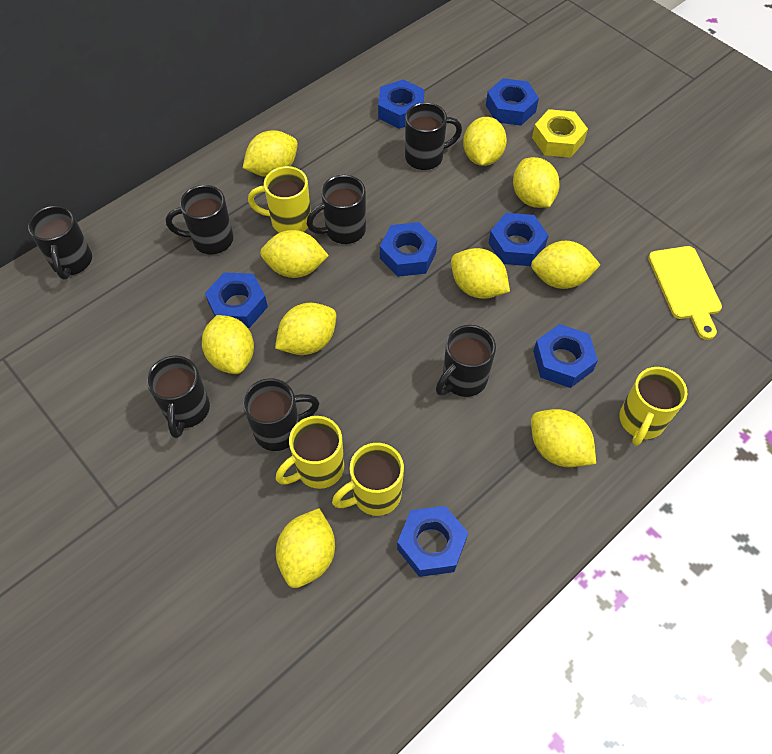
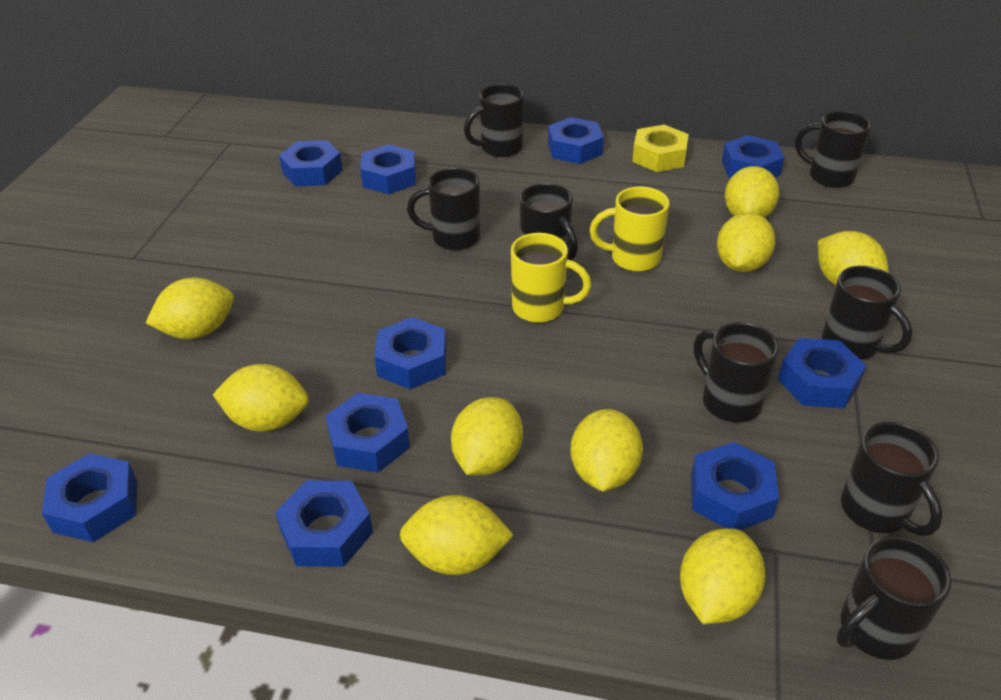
black mug: 7 -> 8
blue nut: 7 -> 10
yellow cutting board: 1 -> 0
yellow lemon: 10 -> 9
yellow mug: 4 -> 2

